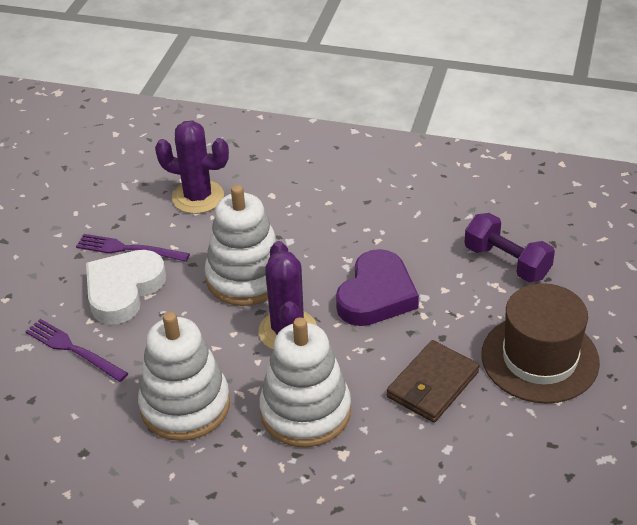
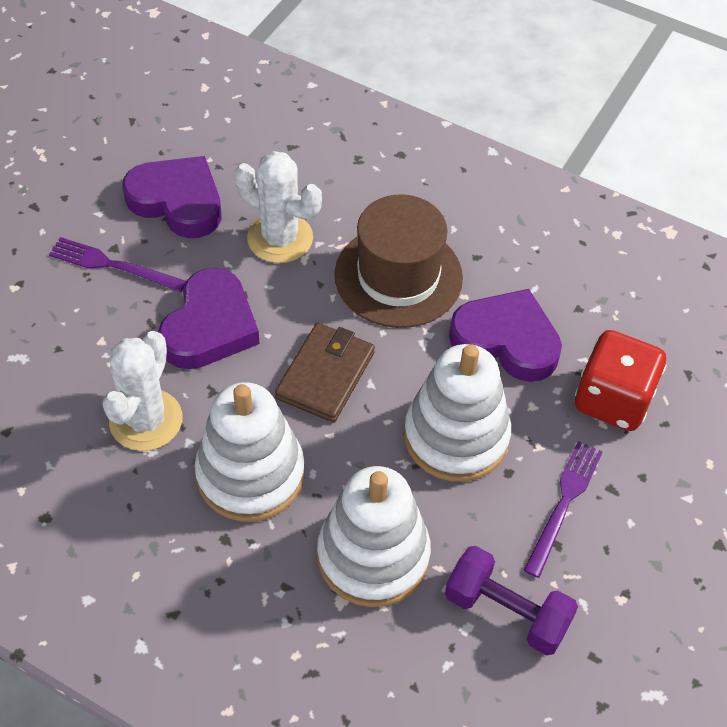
purple cactus: 2 -> 0
purple heart: 1 -> 3
red dice: 0 -> 1
white cactus: 0 -> 2
white heart: 1 -> 0

